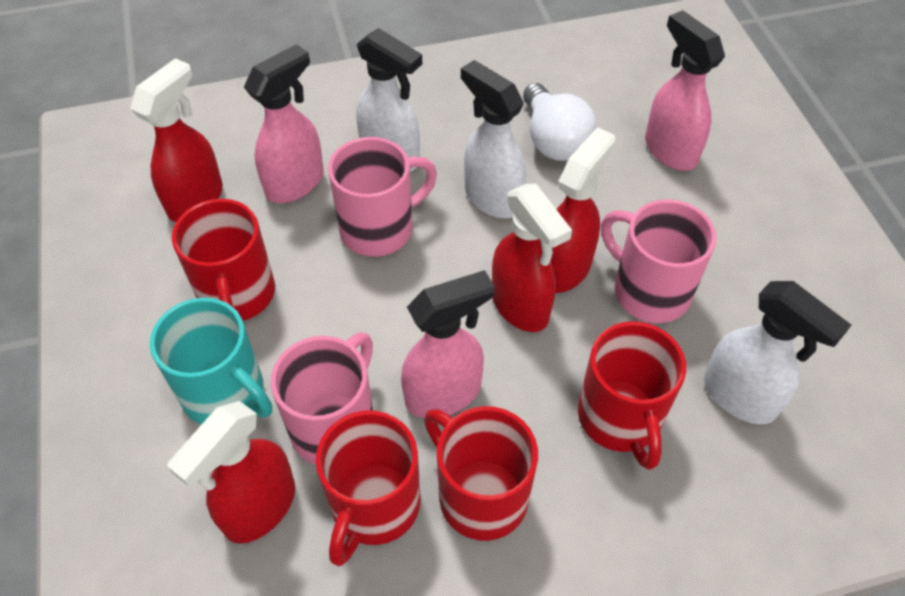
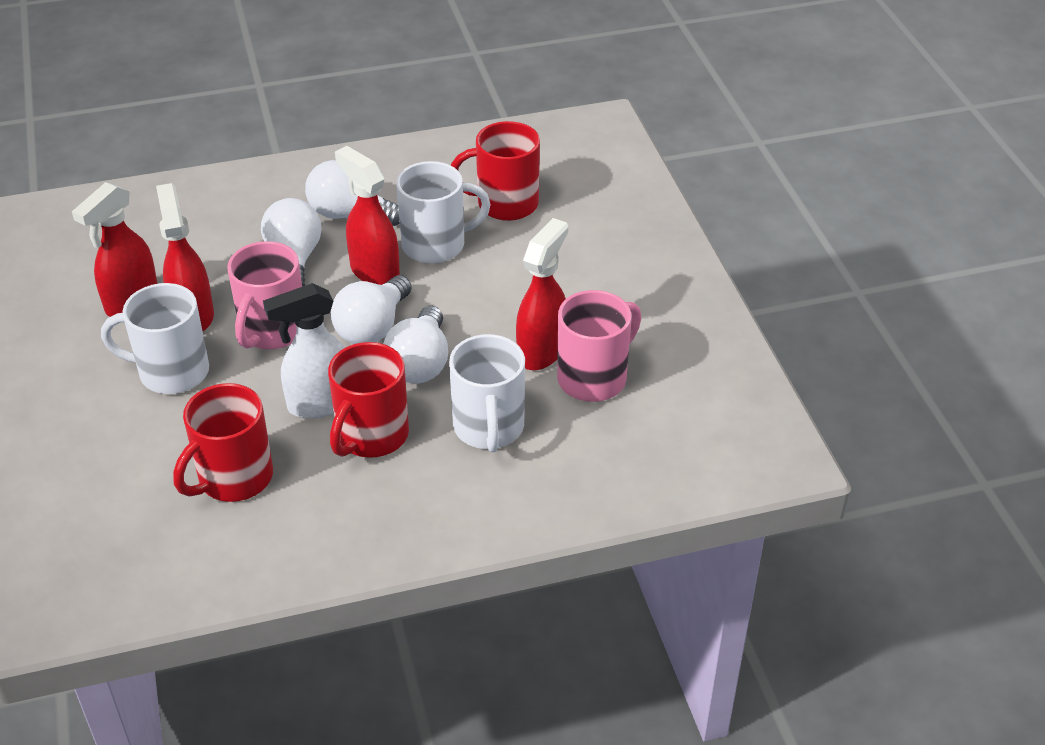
pink mug: 3 -> 2
pink spray bottle: 3 -> 0
red mug: 4 -> 3
turquoise mug: 1 -> 0
white light bulb: 1 -> 4
white mug: 0 -> 3
white spray bottle: 3 -> 1

